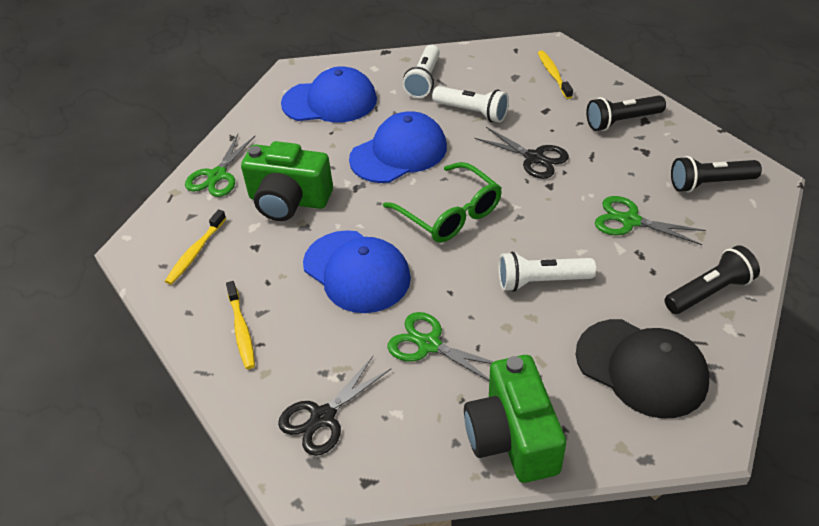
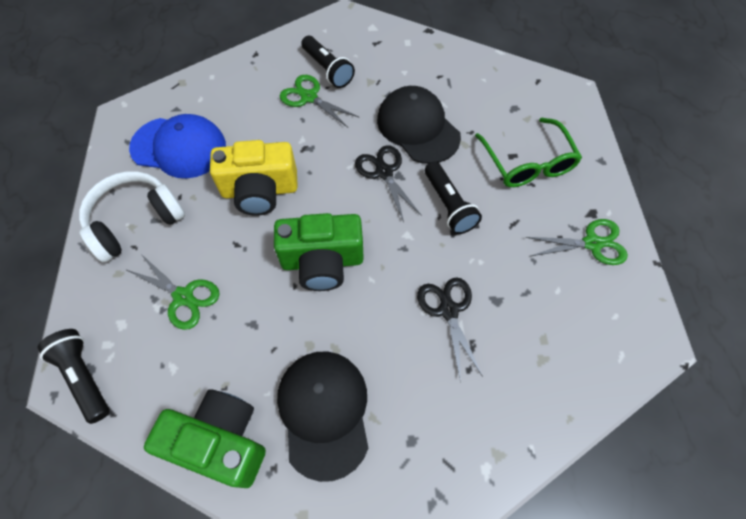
black cap: 1 -> 2
blue cap: 3 -> 1
white flashlight: 3 -> 0
white headphones: 0 -> 1
yellow camera: 0 -> 1
yellow toothbrush: 3 -> 0

